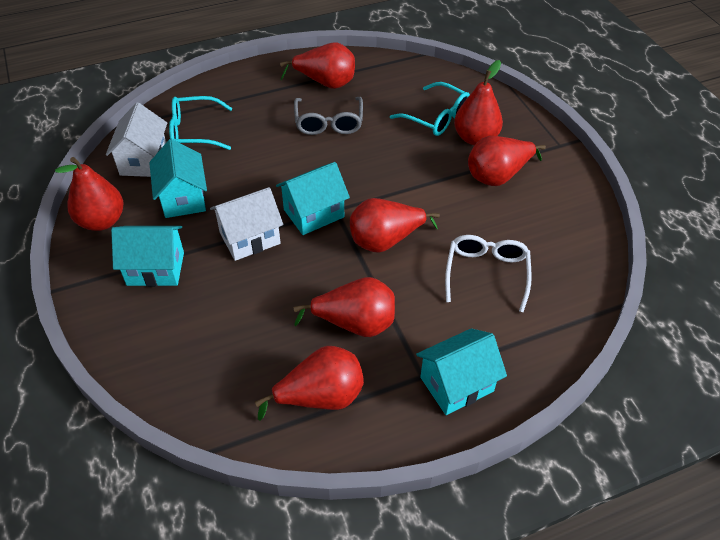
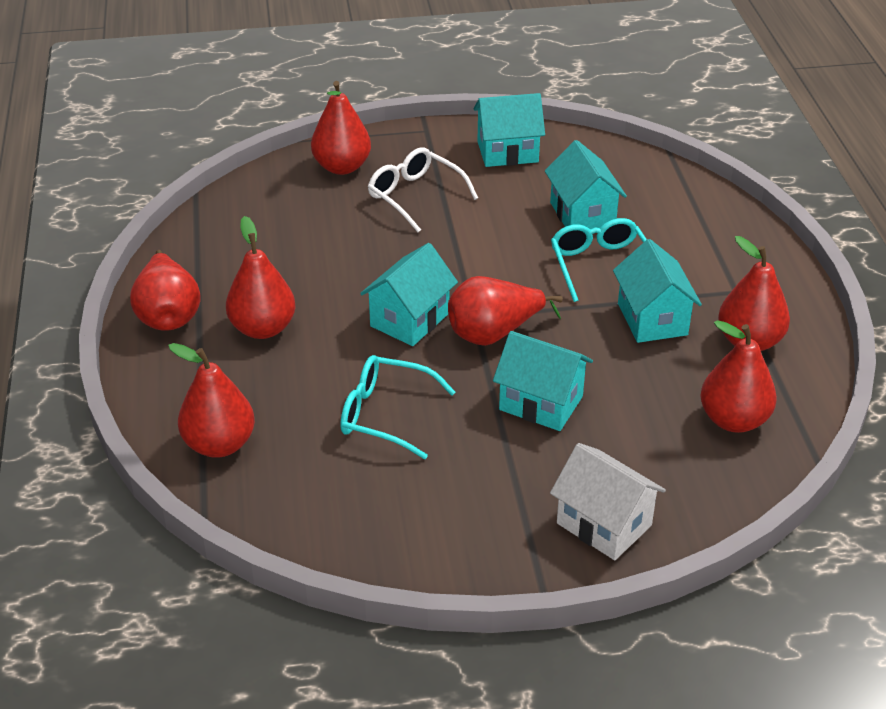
grey glasses: 1 -> 0
turquoise house: 4 -> 5
white house: 2 -> 1

